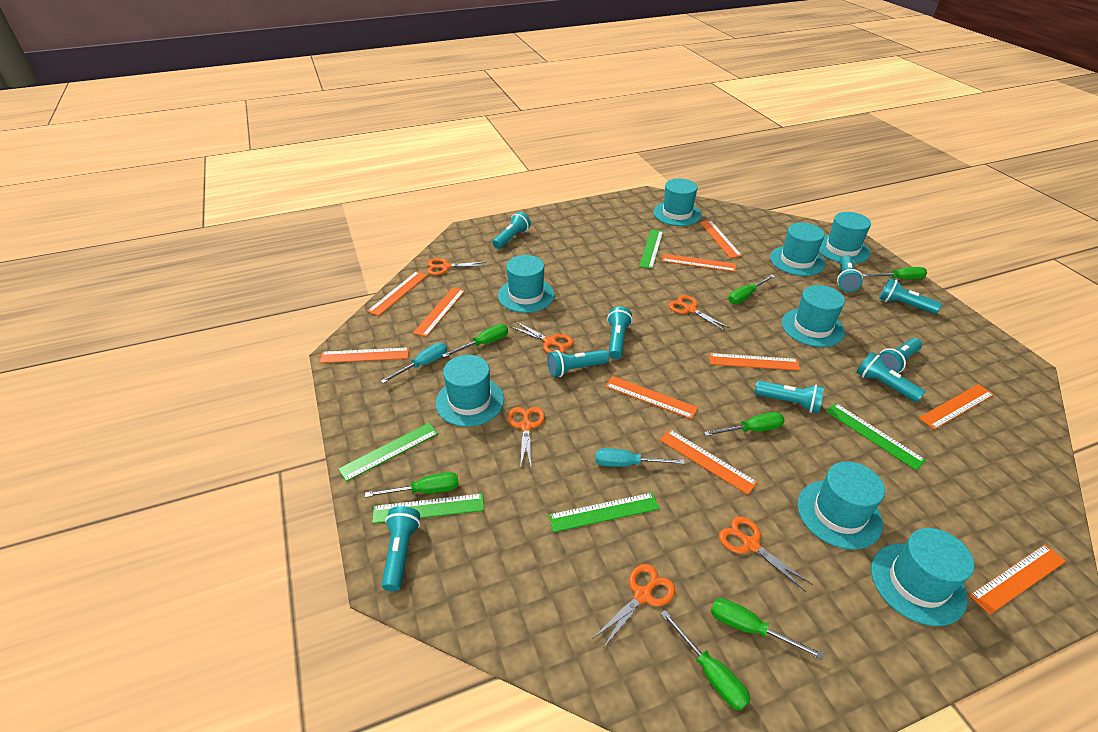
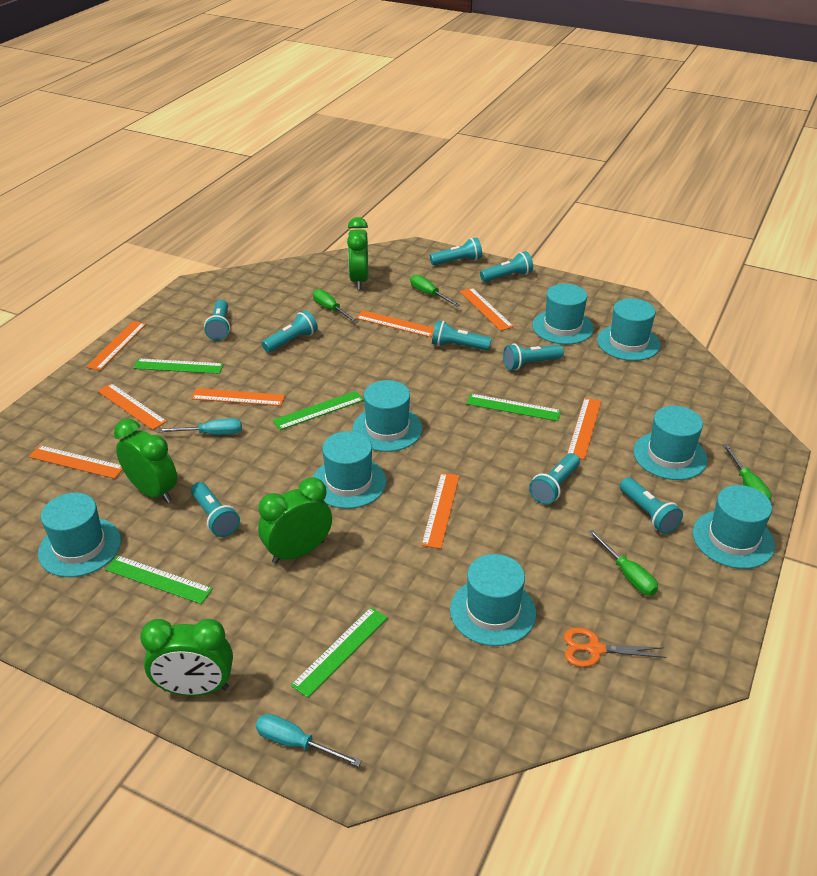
green clock: 0 -> 4
green screwdriver: 7 -> 4
orange ruler: 10 -> 8
orange scissors: 6 -> 1

